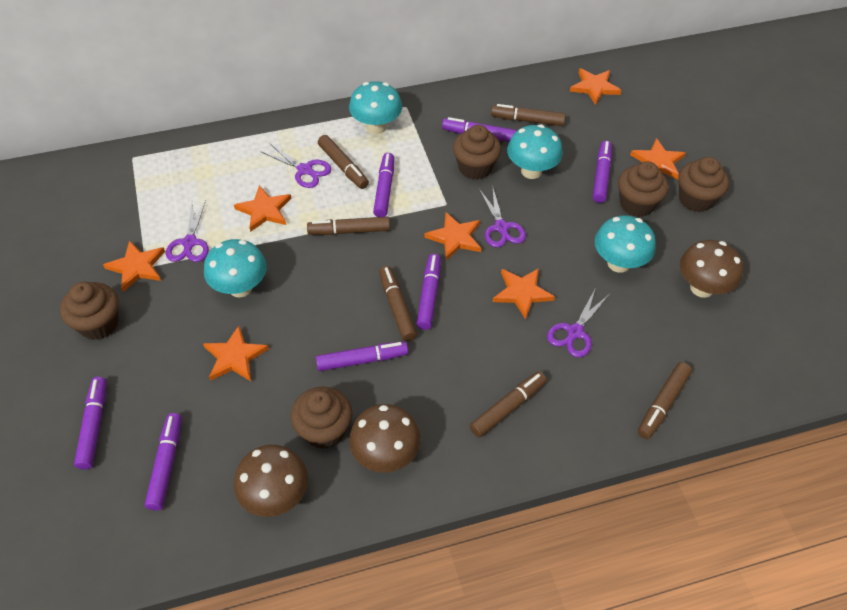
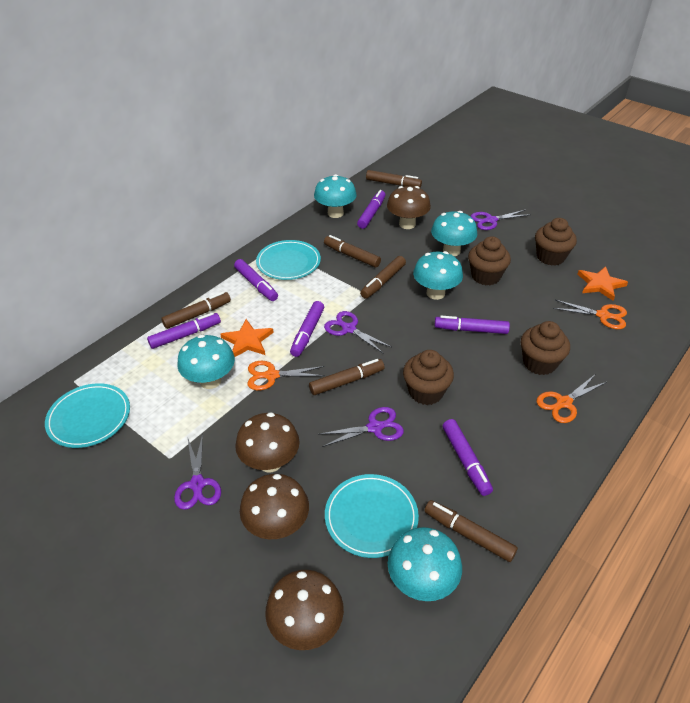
brown cupcake: 5 -> 4
brown mushroom: 3 -> 4
orange scissors: 0 -> 3
orange star: 7 -> 2
purple marker: 7 -> 6
turquoise mushroom: 4 -> 5
turquoise plate: 0 -> 3

